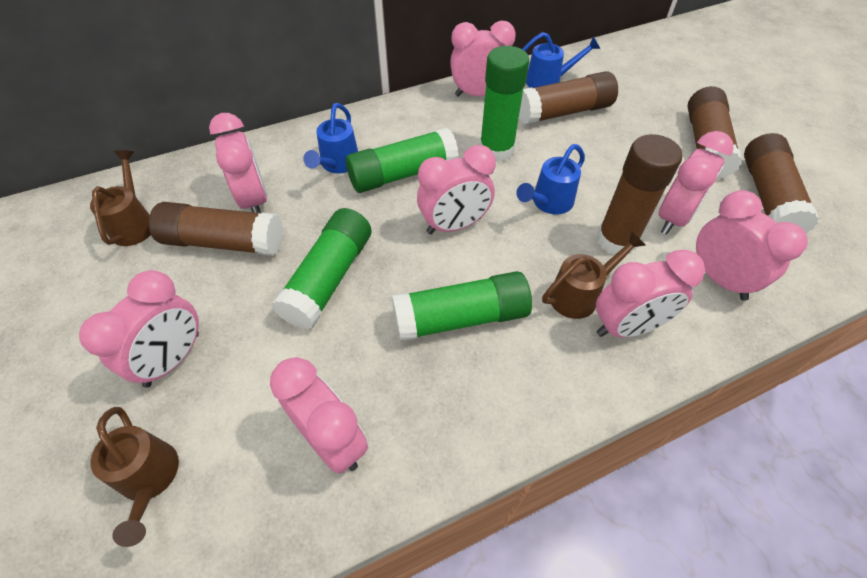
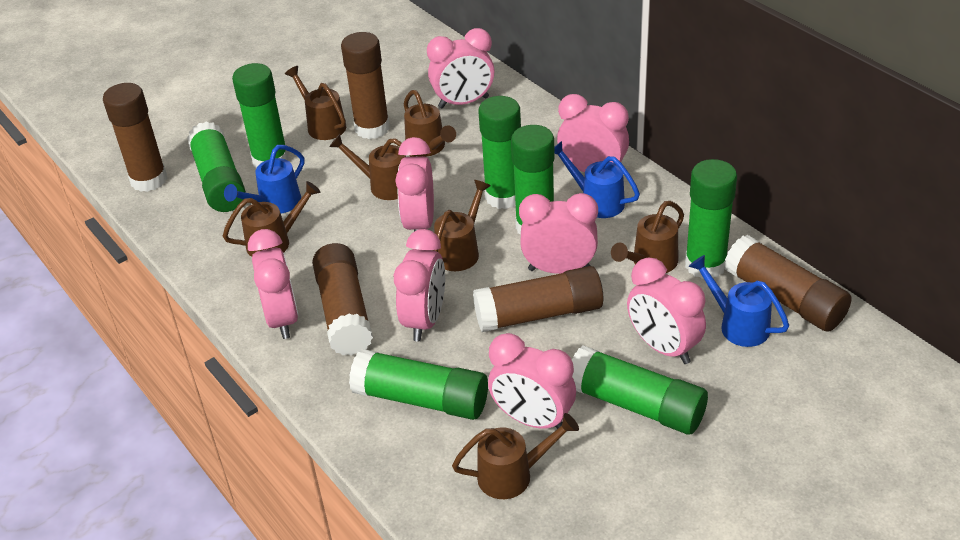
brown watering can: 3 -> 7
green glue stick: 4 -> 7

